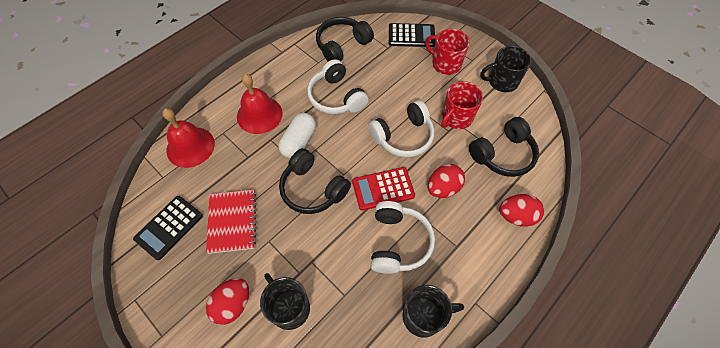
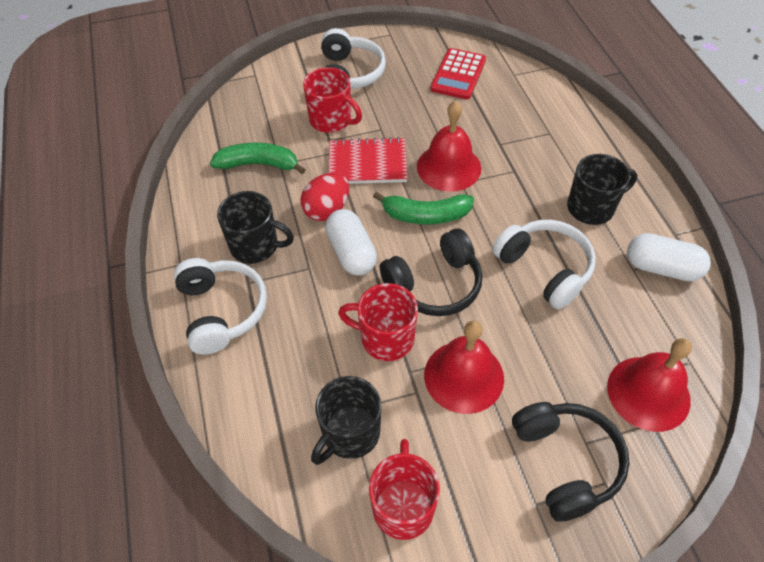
black calculator: 2 -> 0
black headphones: 3 -> 2
green banana: 0 -> 2
red bell: 2 -> 3
red egg: 3 -> 1
red mug: 2 -> 3
white capsule: 1 -> 2

